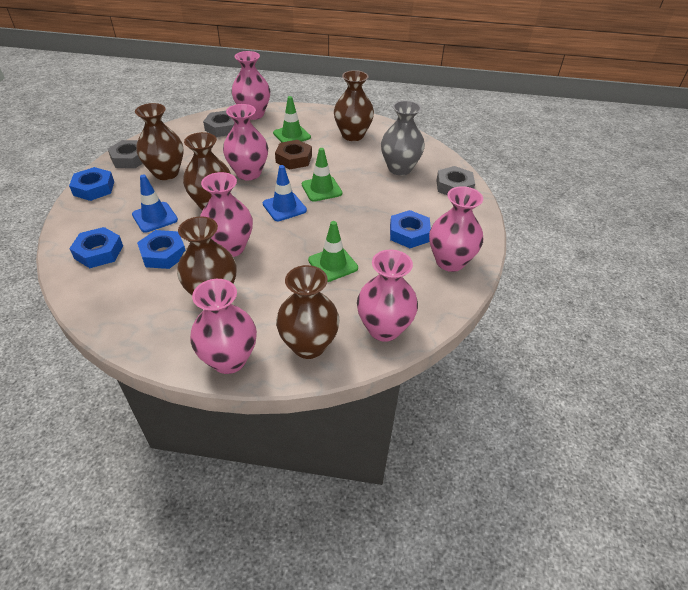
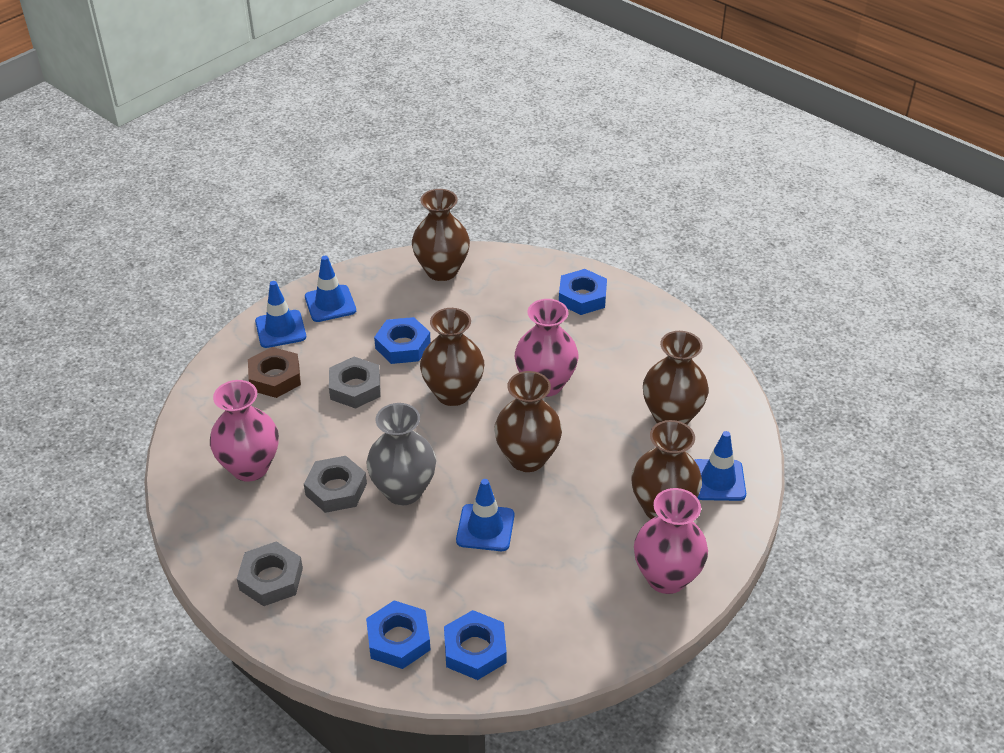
blue traffic cone: 2 -> 4
green traffic cone: 3 -> 0
pink vase: 6 -> 3

